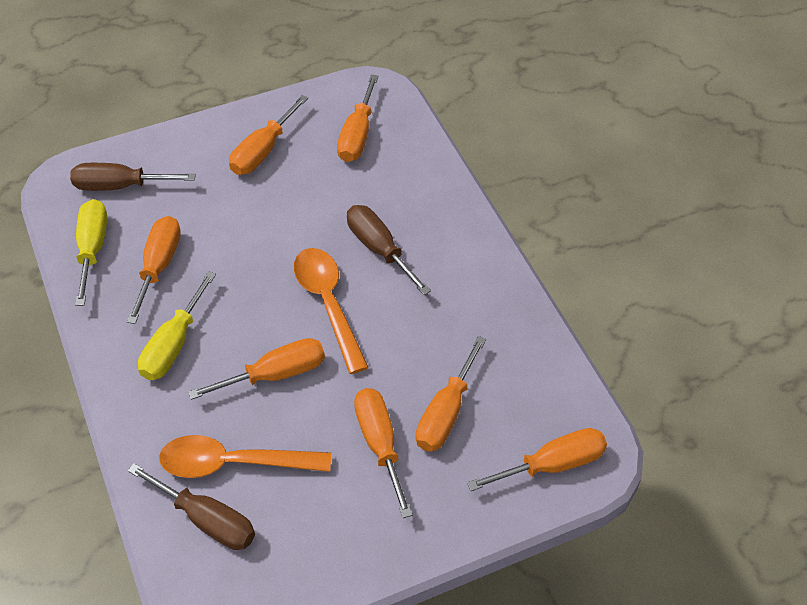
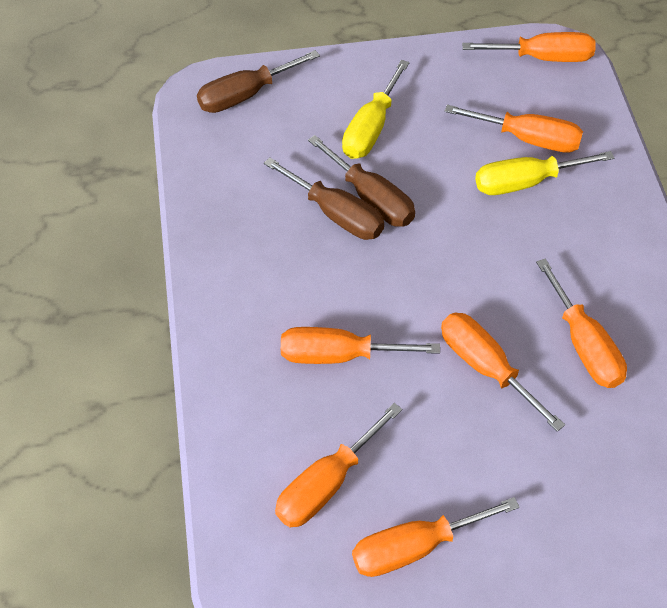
orange spoon: 2 -> 0

